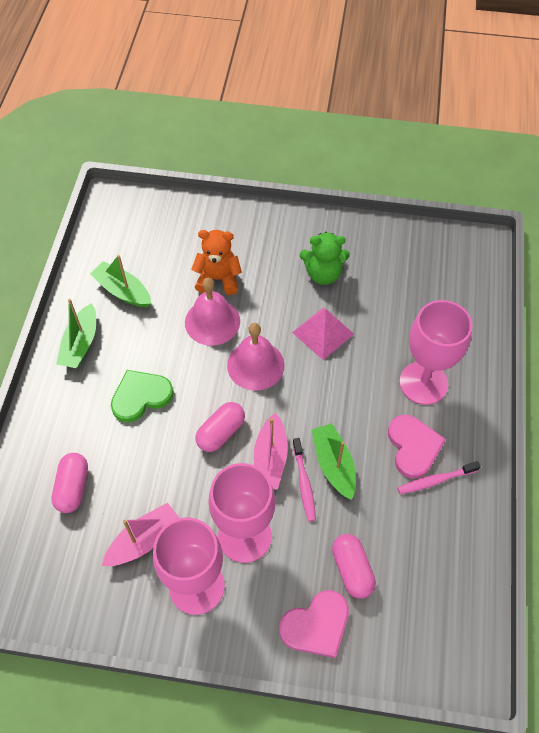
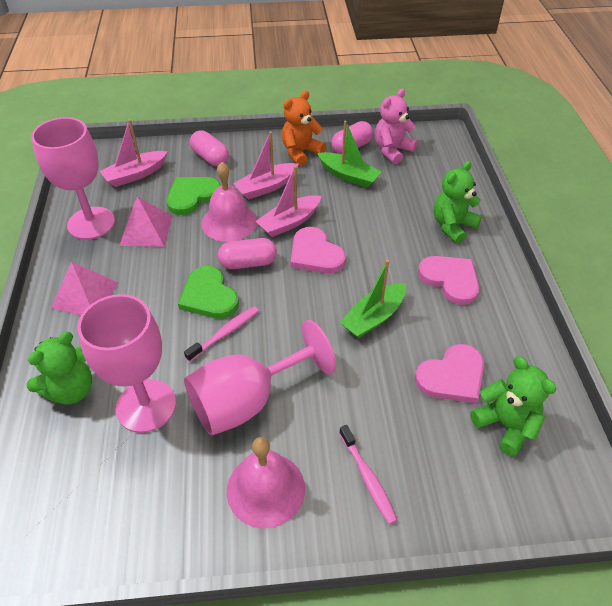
green boat: 3 -> 2
green heart: 1 -> 2
green teddy bear: 1 -> 3
pink boat: 2 -> 3
pink heart: 2 -> 3
pink pyramid: 1 -> 2
pink teddy bear: 0 -> 1

